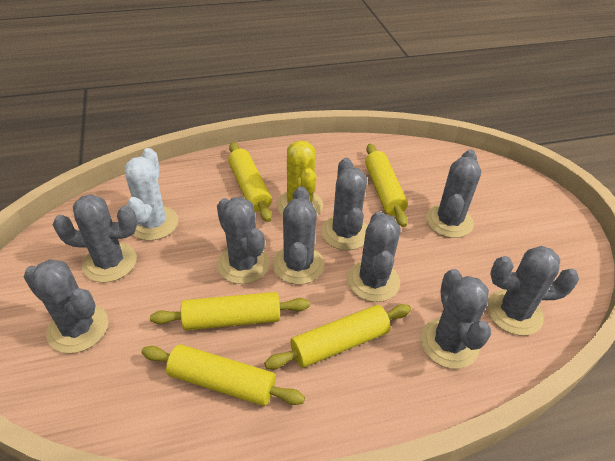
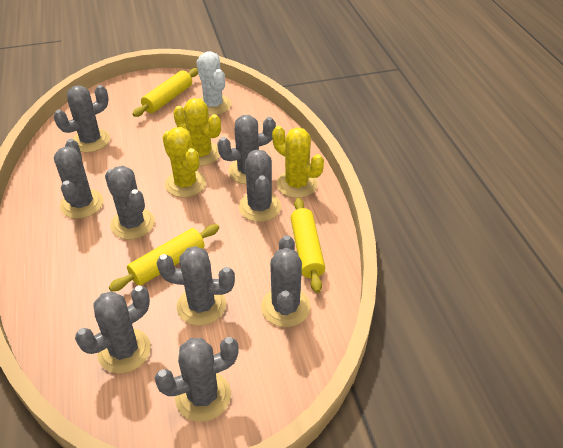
yellow cactus: 1 -> 3
yellow rolling pin: 5 -> 3

